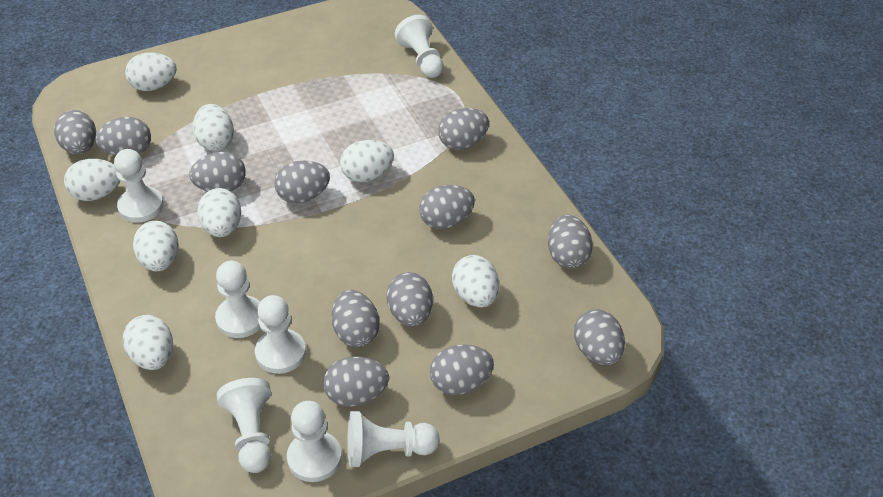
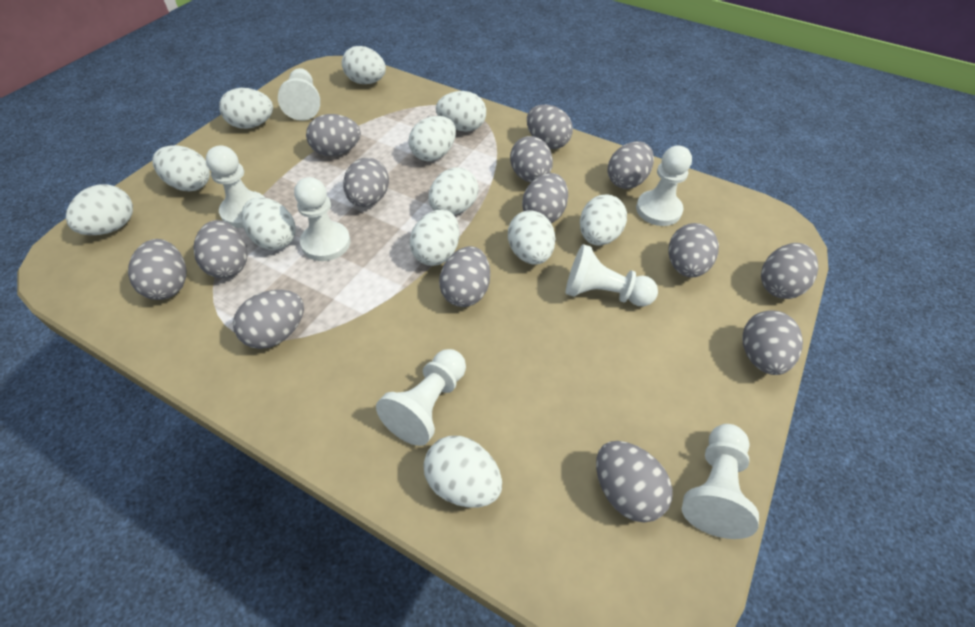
grey egg: 12 -> 14
white egg: 8 -> 12

